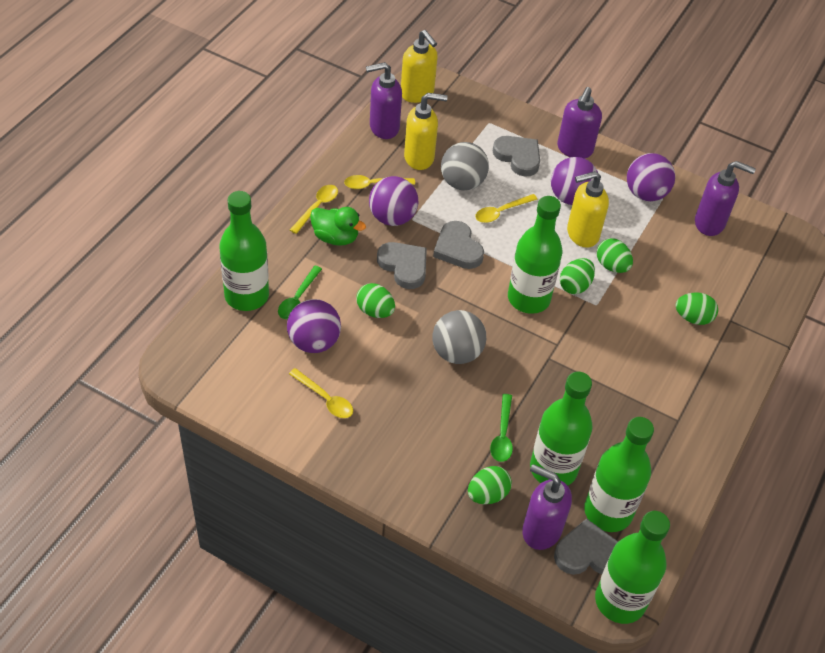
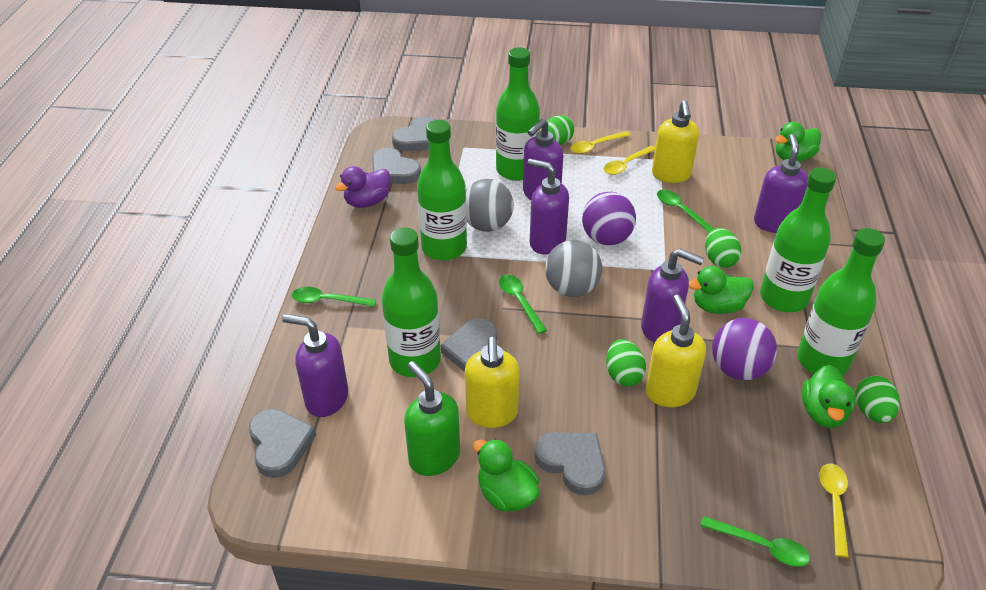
green duck: 1 -> 4
green egg: 5 -> 4
green soap dispenser: 0 -> 1
green spoon: 2 -> 4
grey heart: 4 -> 5
purple ball: 4 -> 2
purple duck: 0 -> 1
purple soap dispenser: 4 -> 5
yellow spoon: 4 -> 3

